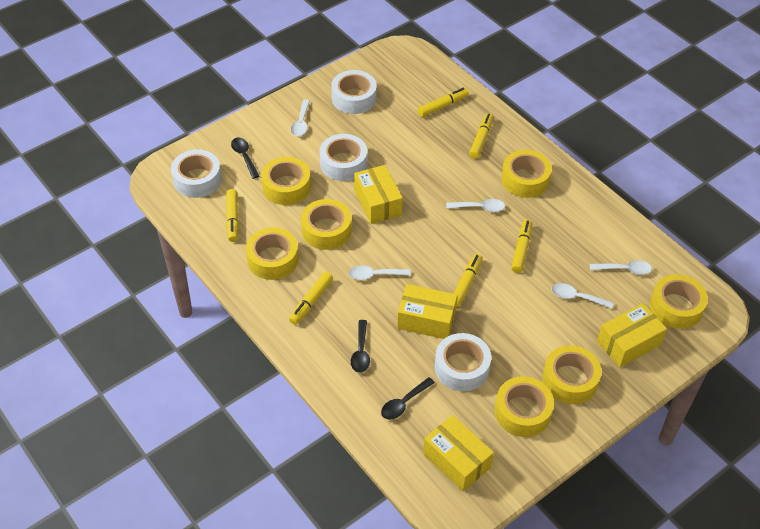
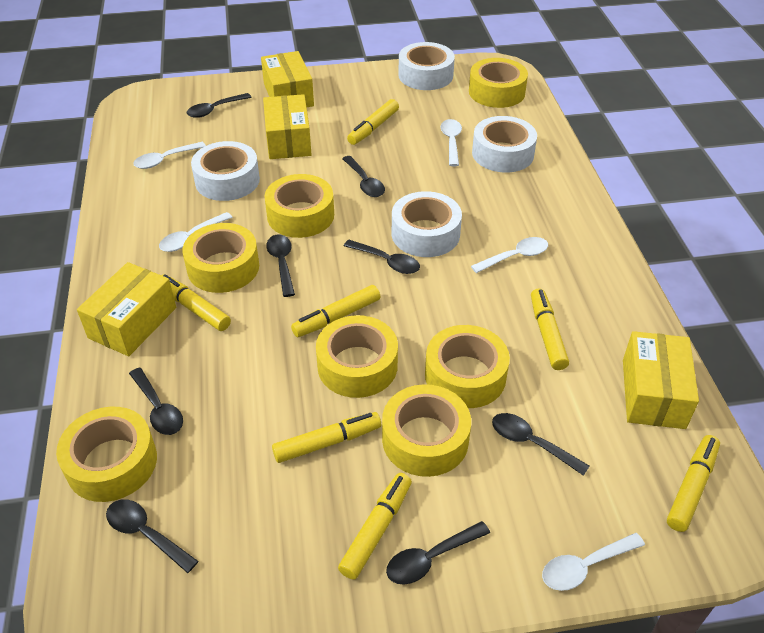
black spoon: 3 -> 8
yellow marker: 6 -> 7

